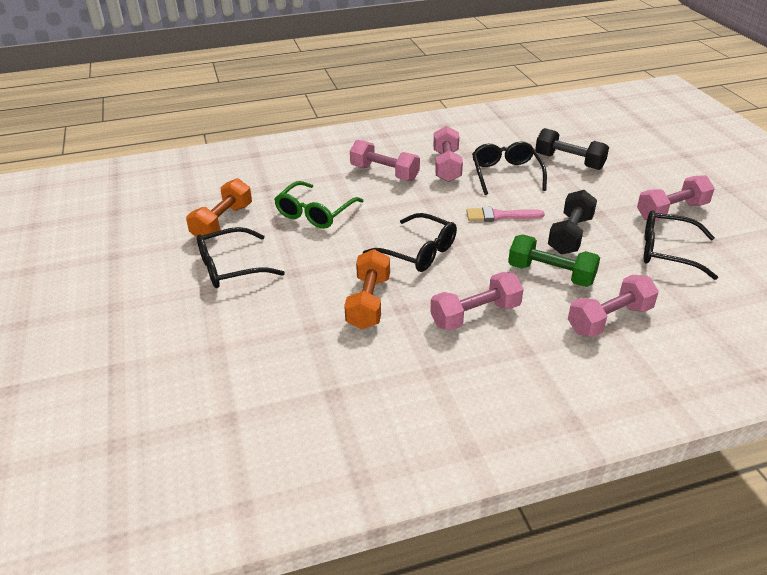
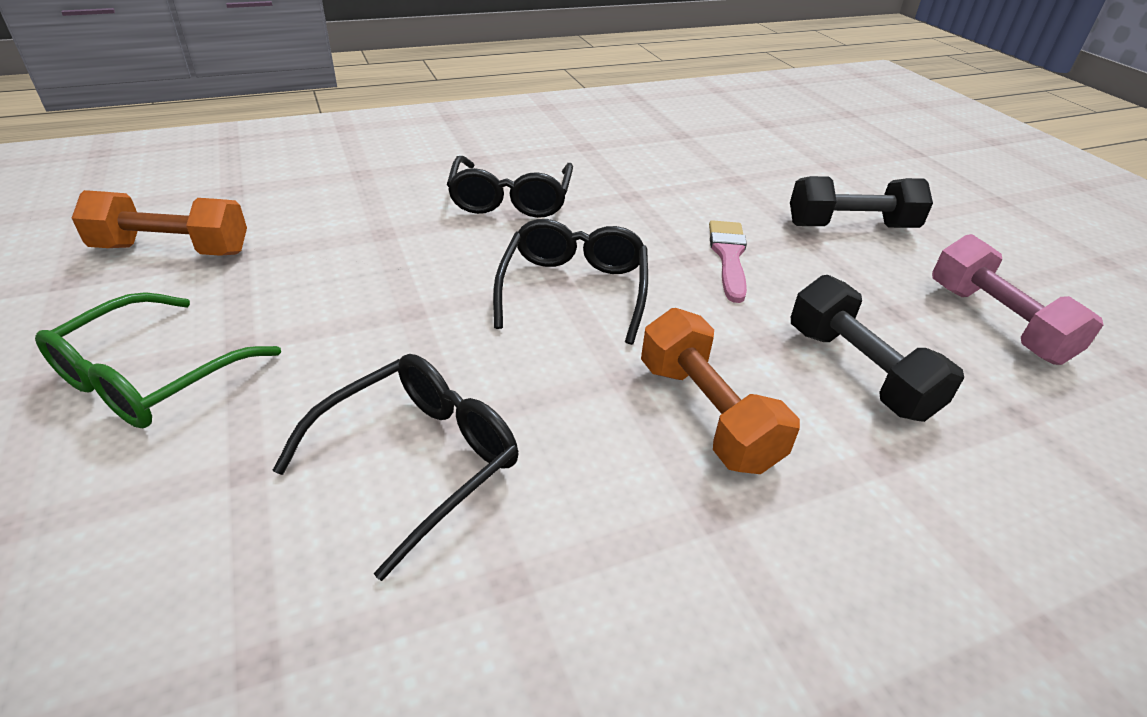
black glasses: 4 -> 3
green dumbbell: 1 -> 0
pink dumbbell: 5 -> 1

